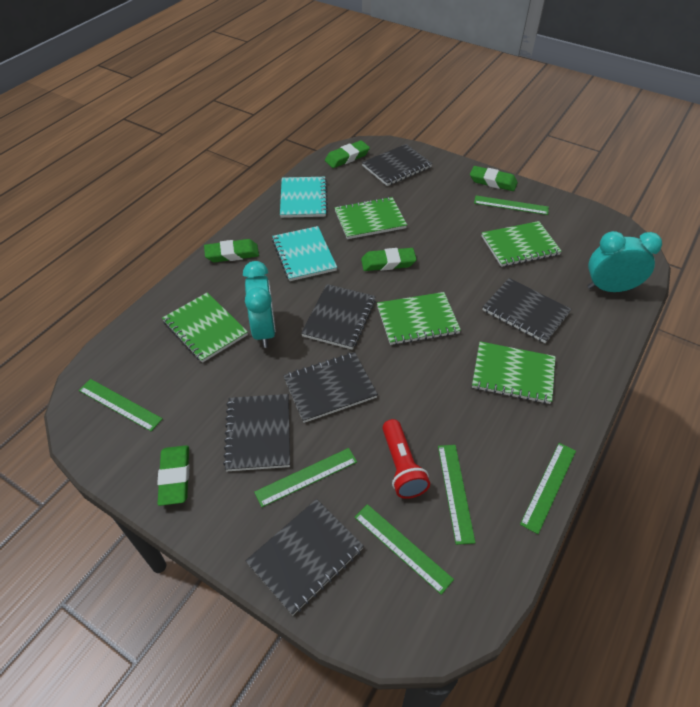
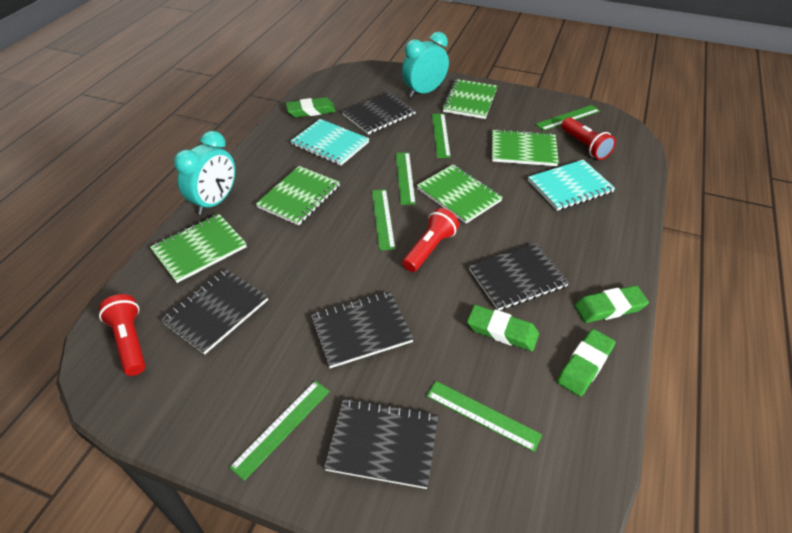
black notebook: 6 -> 5
green eraser: 5 -> 4
red flashlight: 1 -> 3

